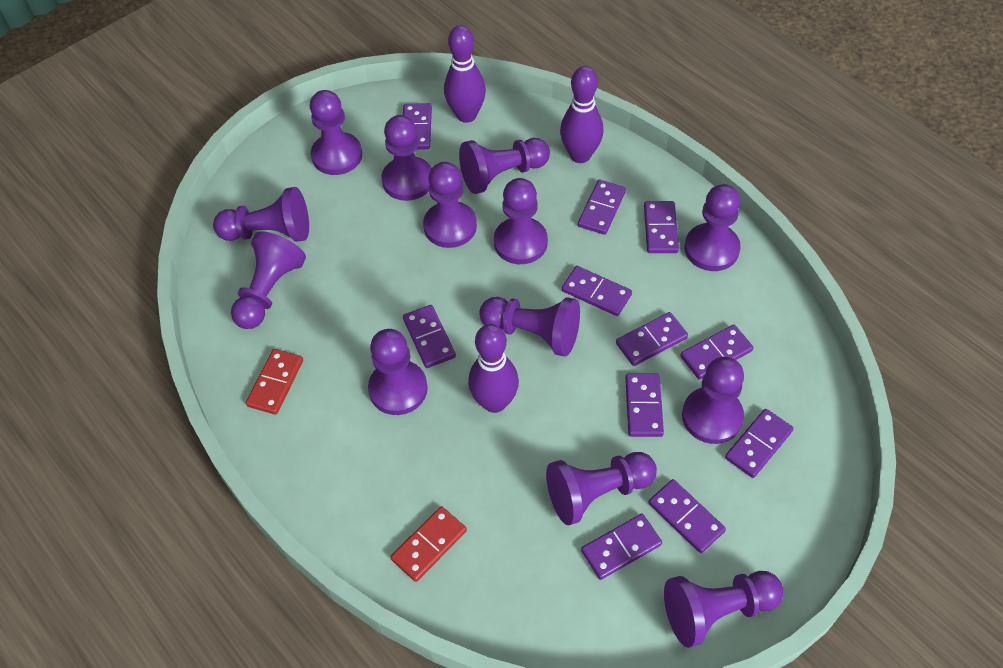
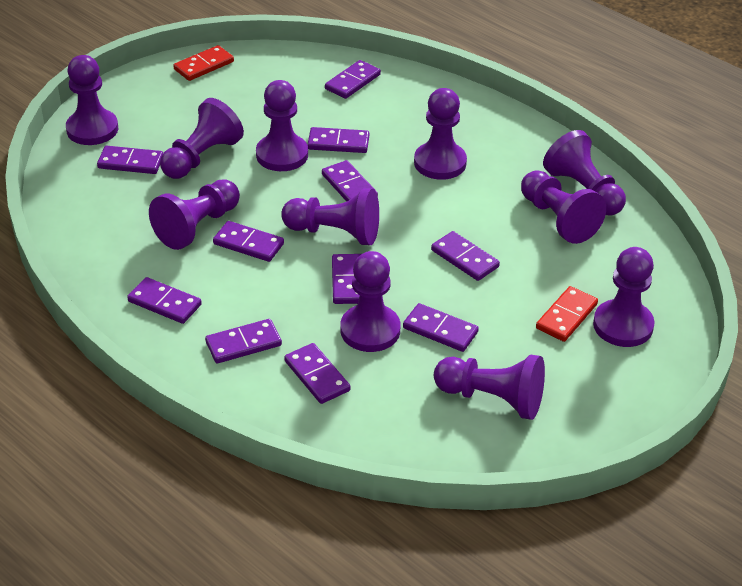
purple bowling pin: 3 -> 0
purple pawn: 13 -> 11

